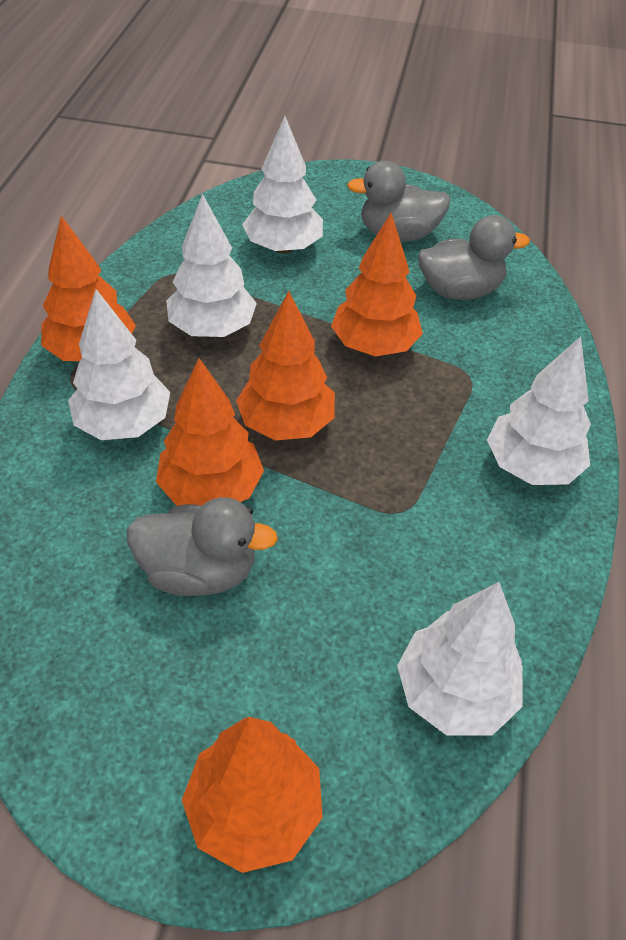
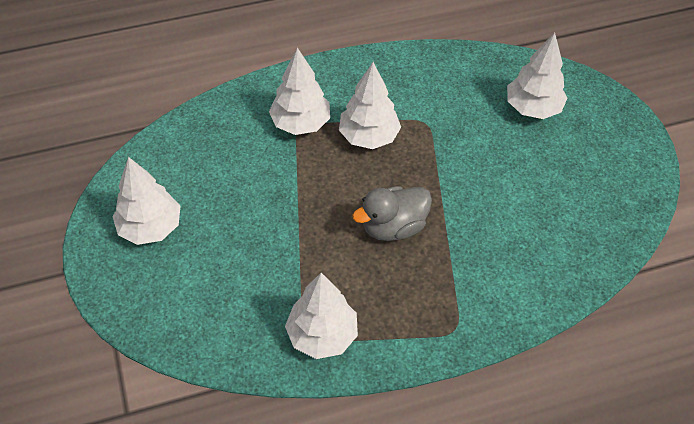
grey duck: 3 -> 1
orange tree: 5 -> 0

